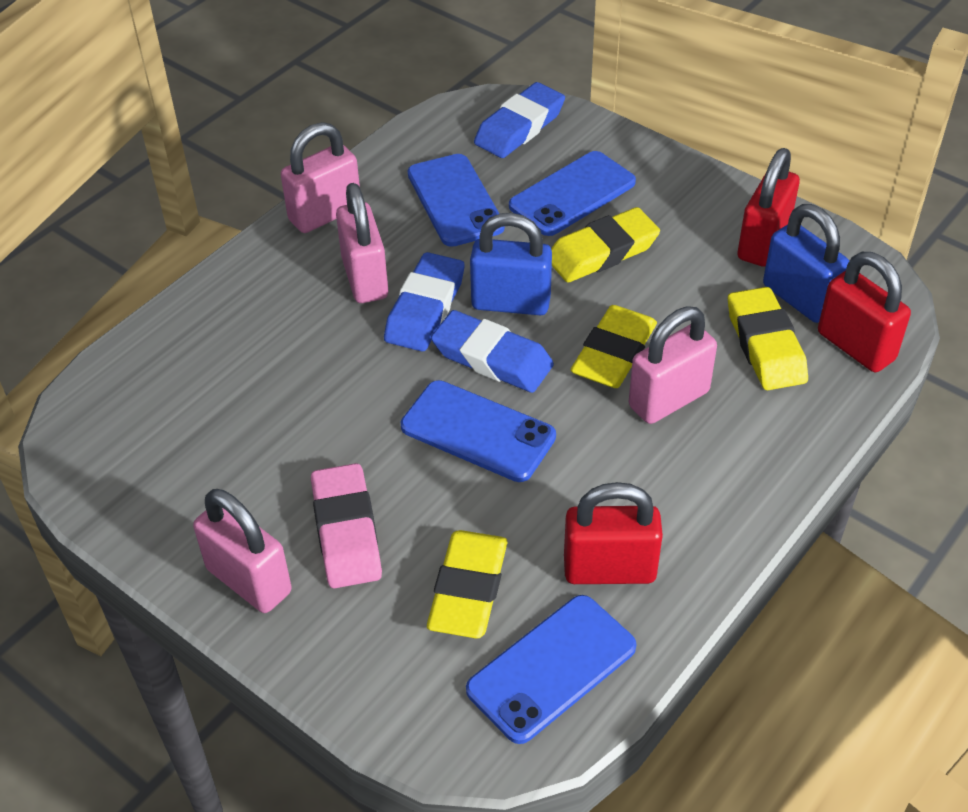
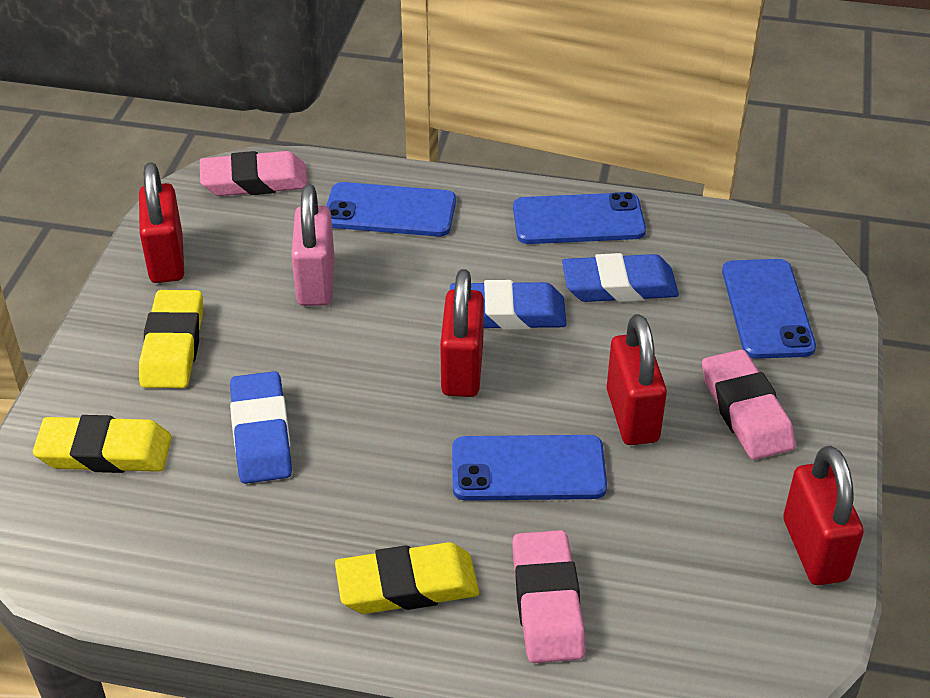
blue padlock: 2 -> 0
pink eraser: 1 -> 3
pink padlock: 4 -> 1
red padlock: 3 -> 4
yellow eraser: 4 -> 3

